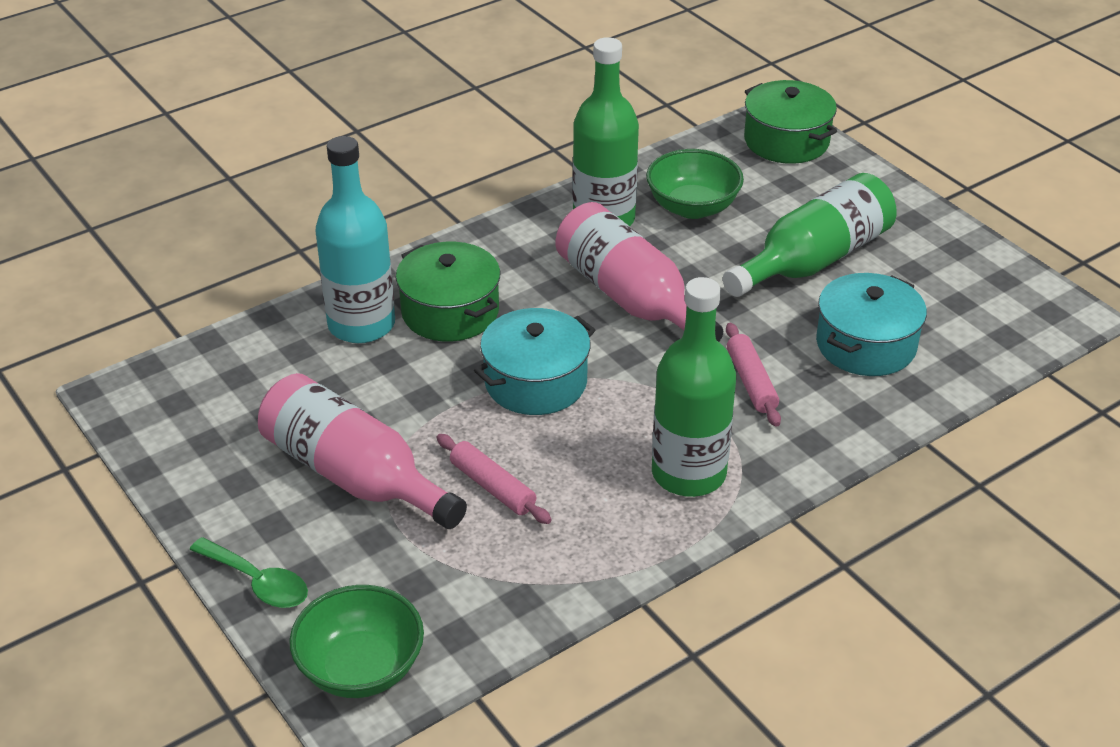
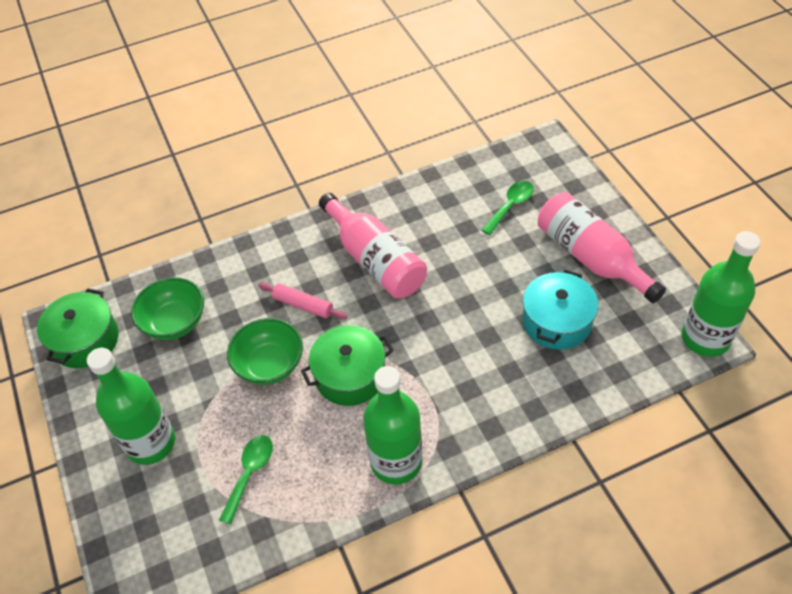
green spoon: 1 -> 2
pink rolling pin: 2 -> 1
turquoise bottle: 1 -> 0
turquoise pot: 2 -> 1

